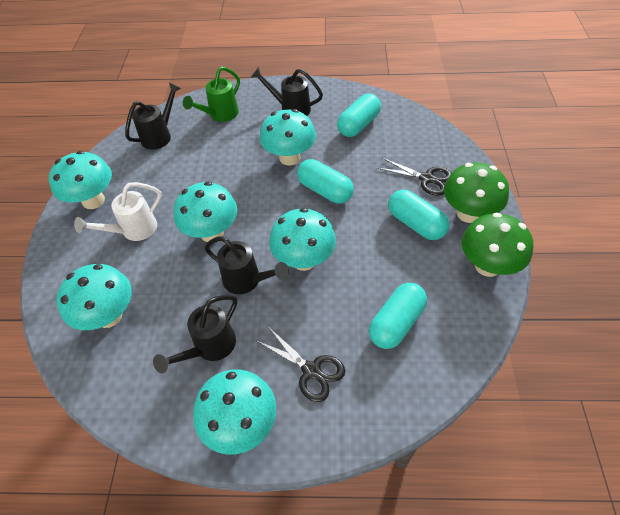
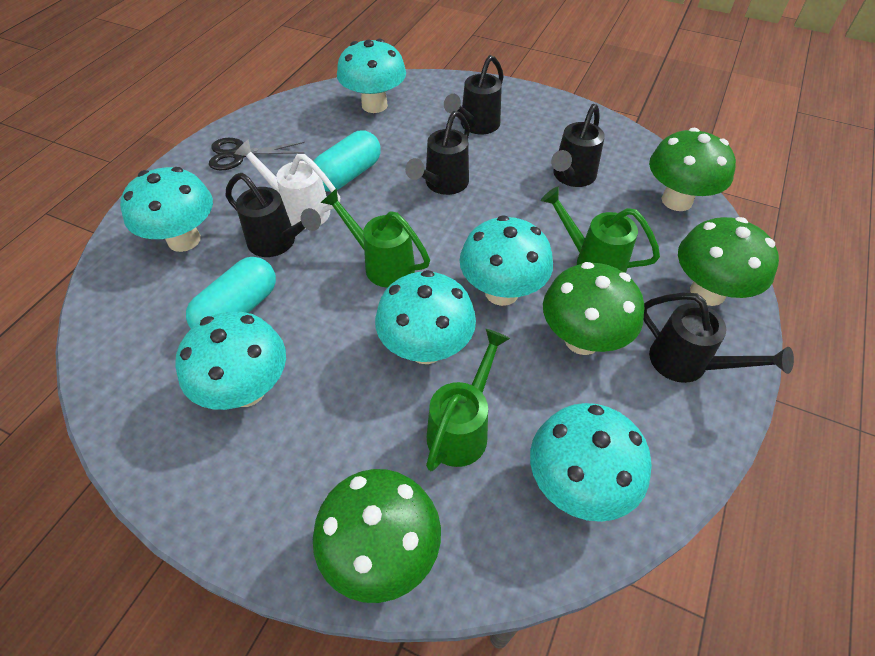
black scissors: 2 -> 1
black watering can: 4 -> 5
green mushroom: 2 -> 4
green watering can: 1 -> 3
turquoise capsule: 4 -> 2

